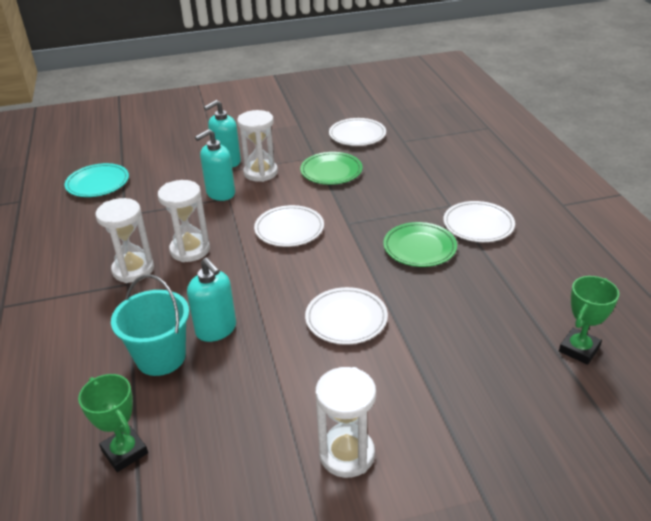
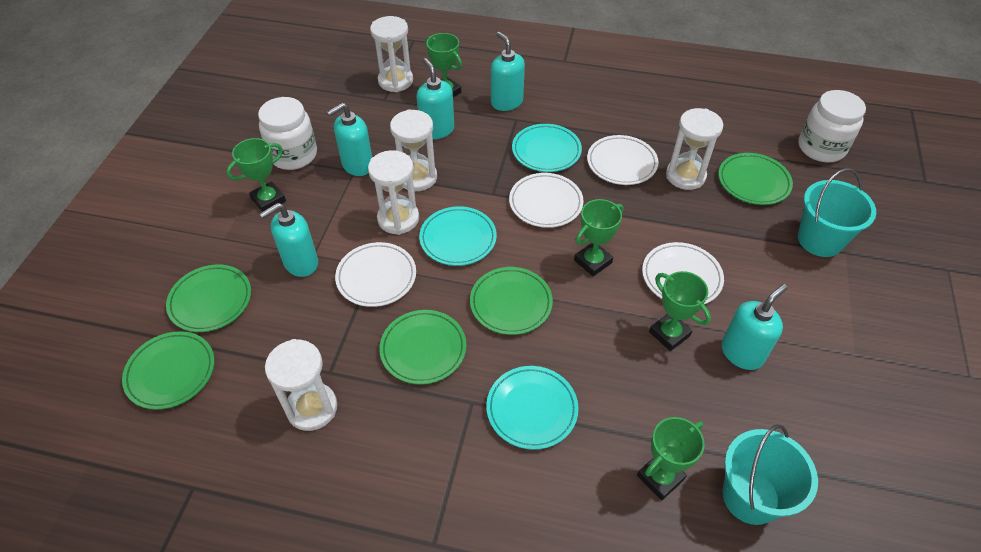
green plate: 2 -> 5
green trophy: 2 -> 5
turquoise bucket: 1 -> 2
turquoise plate: 1 -> 3
turquoise soap dispenser: 3 -> 5
white hourglass: 4 -> 5
white jar: 0 -> 2

